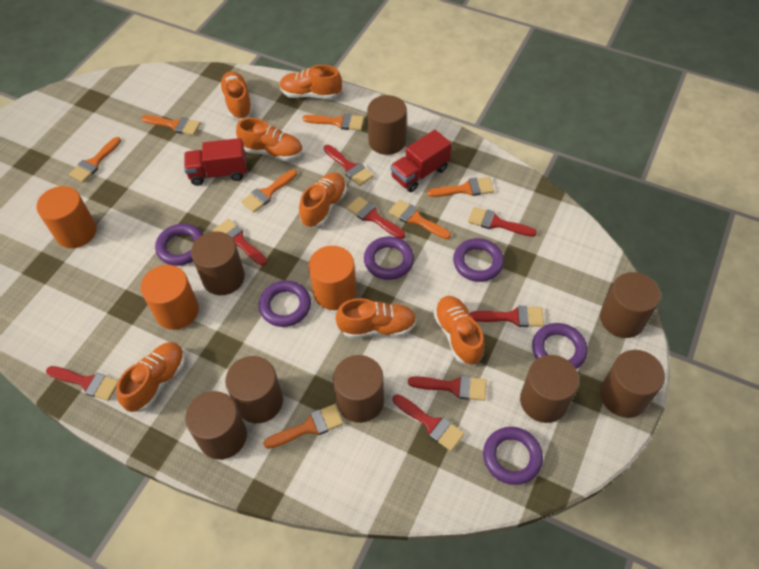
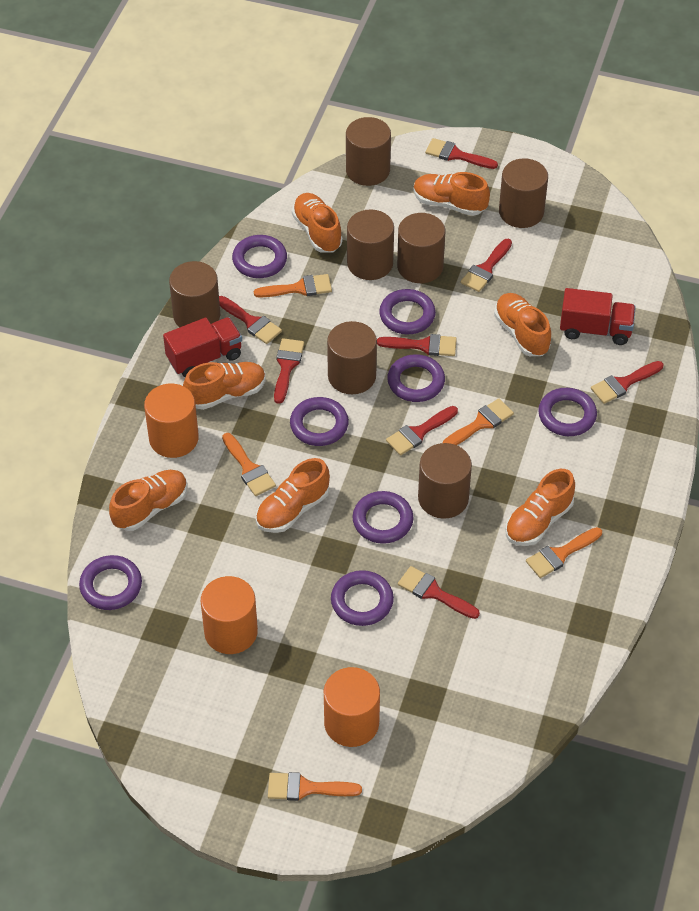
brown cylinder: 8 -> 7
orange brush: 7 -> 5
purple ring: 6 -> 8

